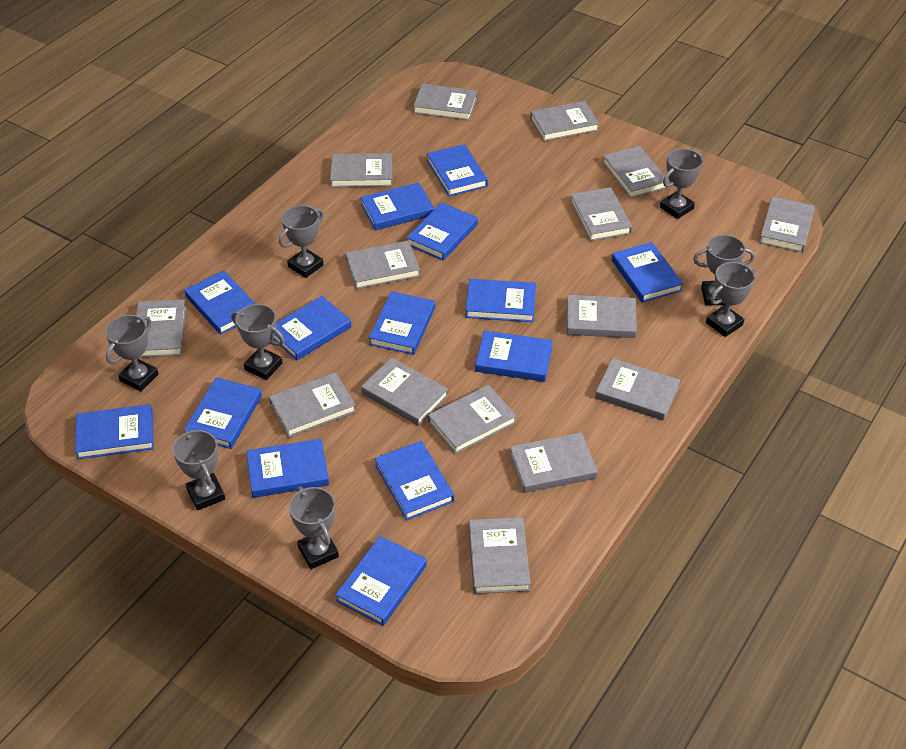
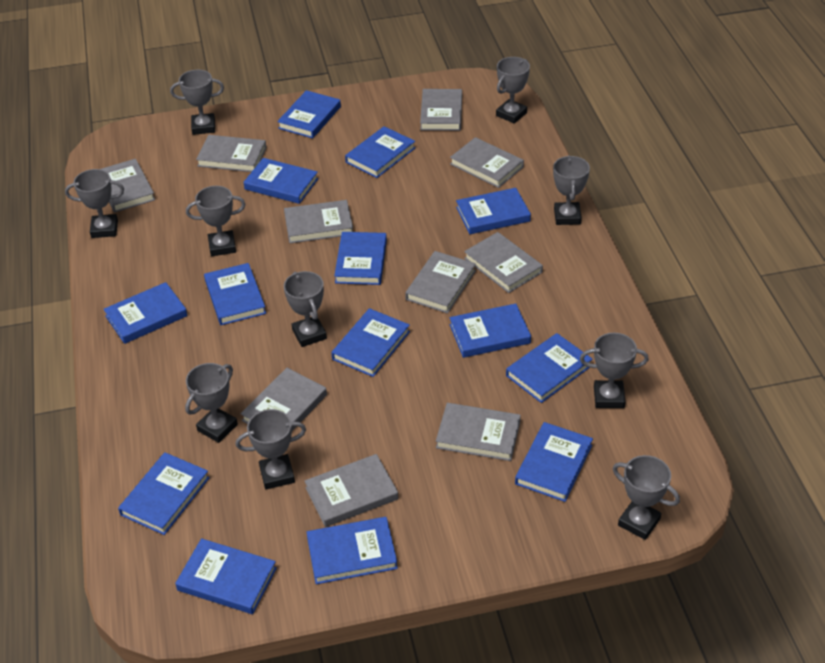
grey book: 15 -> 10
grey trophy: 8 -> 10

